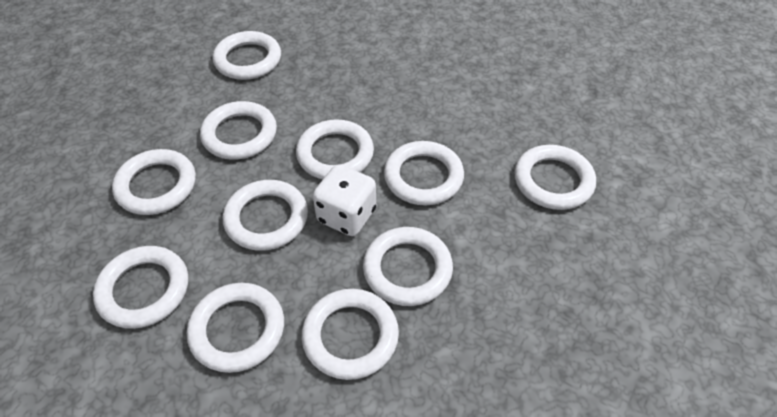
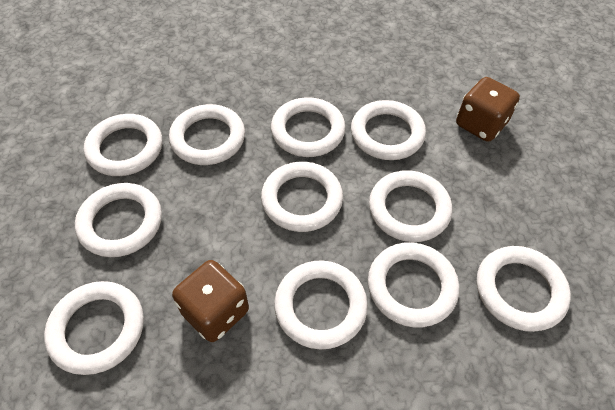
brown dice: 0 -> 2
white dice: 1 -> 0

